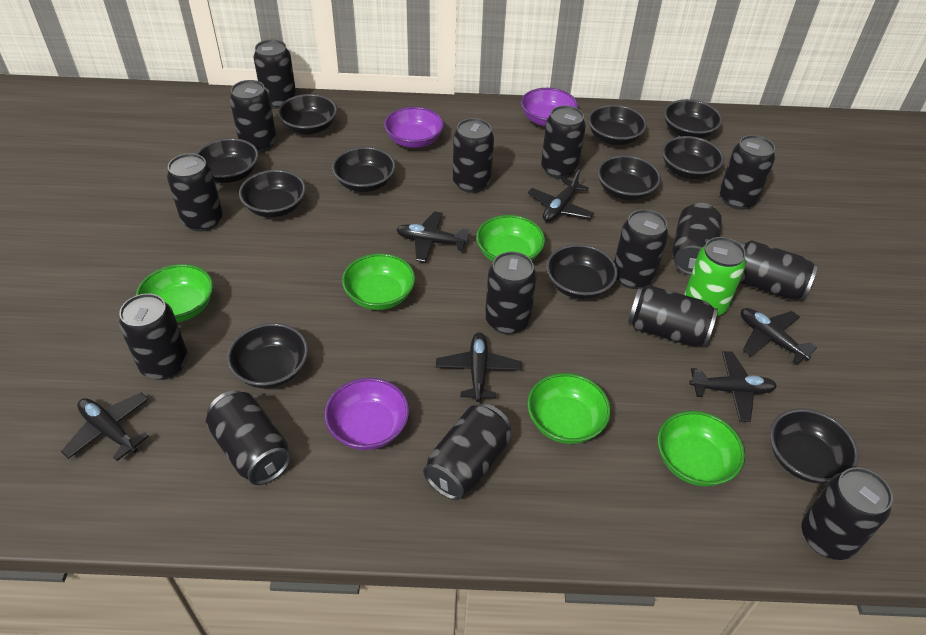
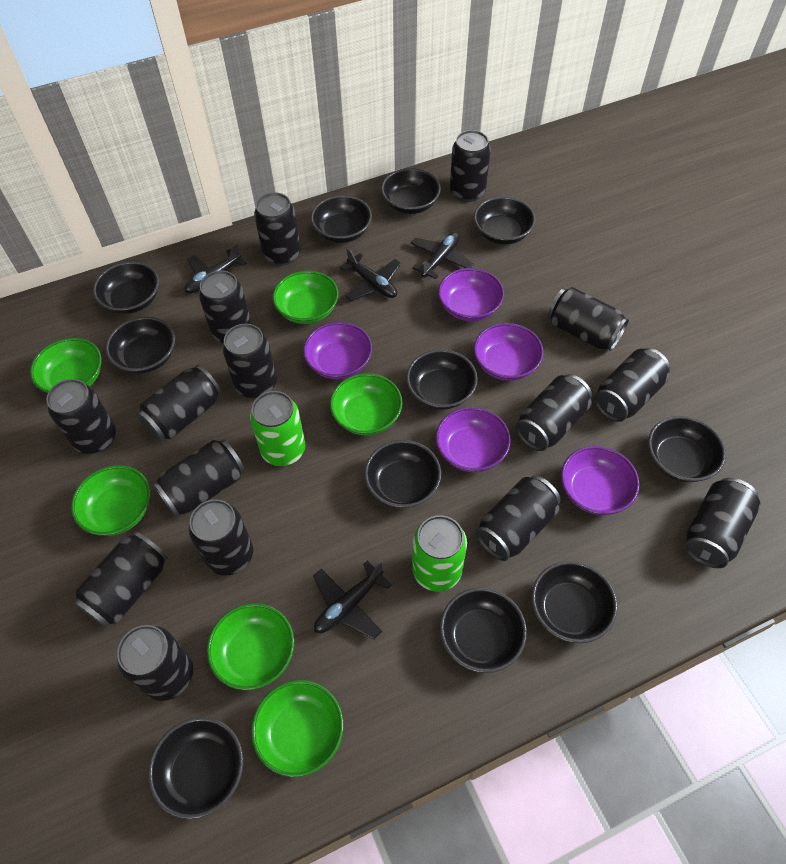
black plane: 6 -> 4
green bowl: 5 -> 6
green can: 1 -> 2
purple bowl: 3 -> 5

